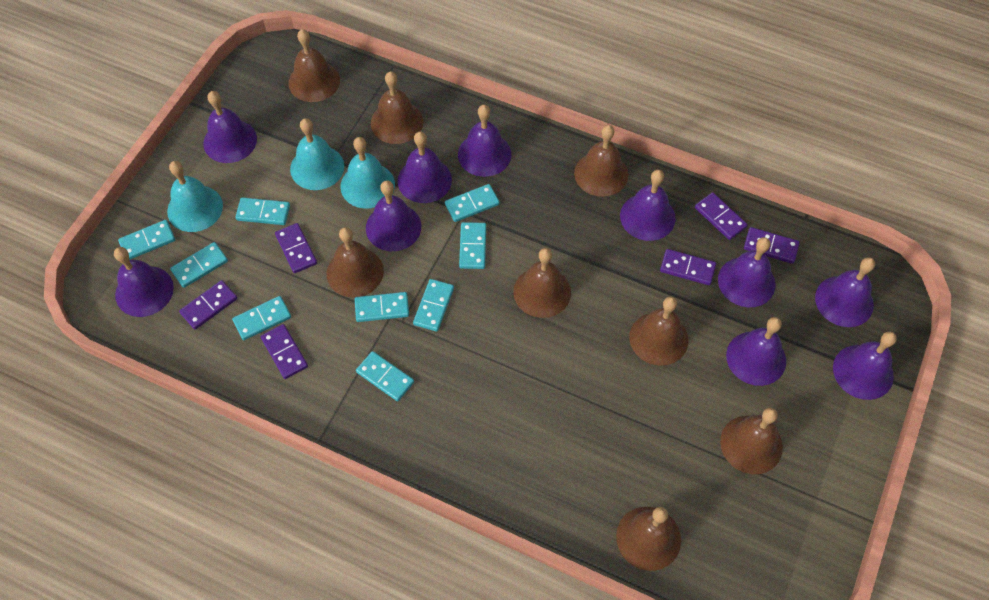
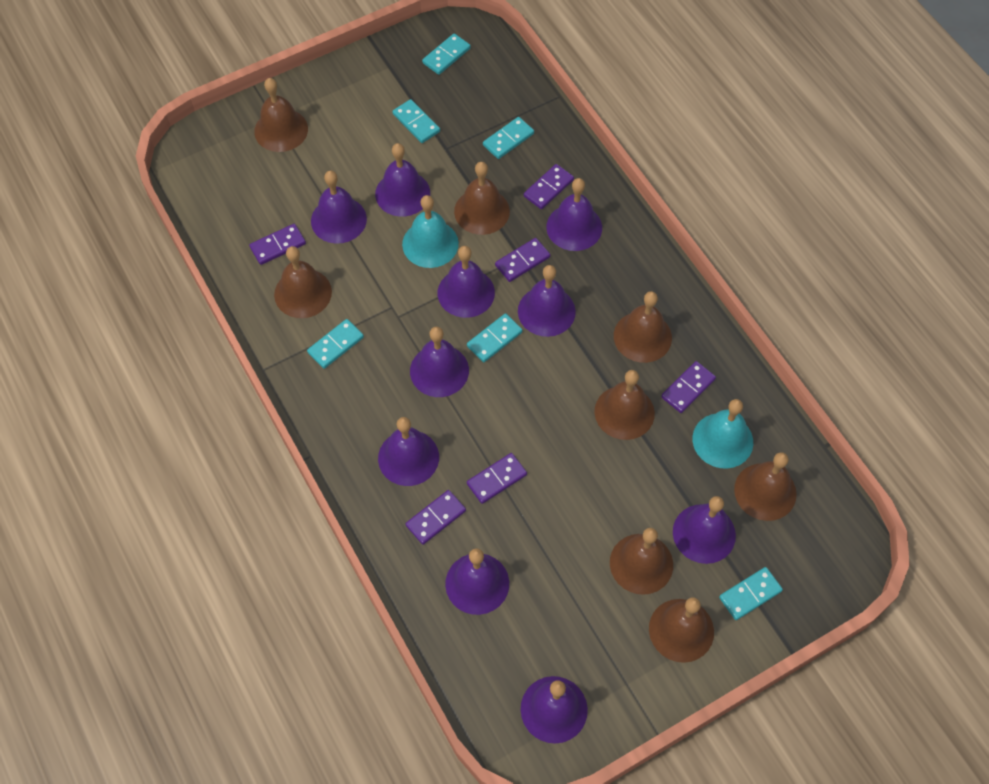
turquoise bell: 3 -> 2
turquoise domino: 9 -> 6

